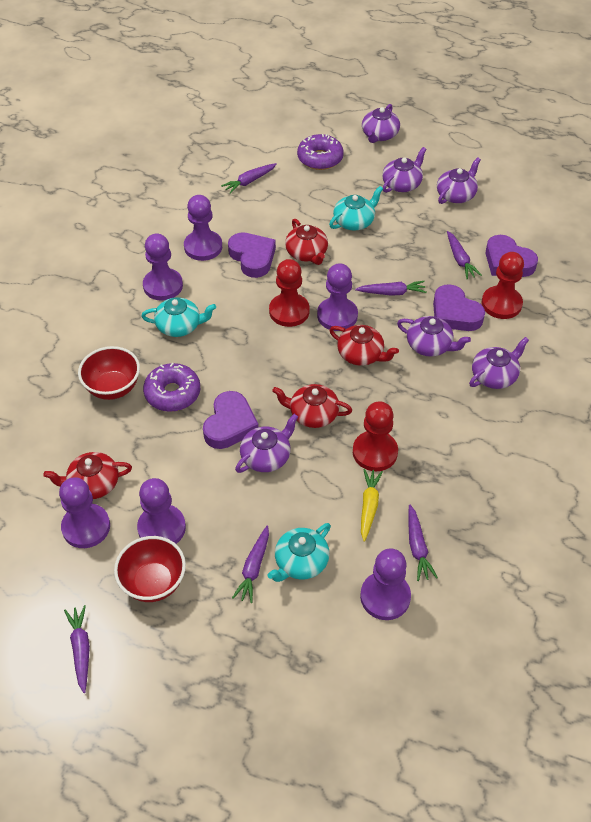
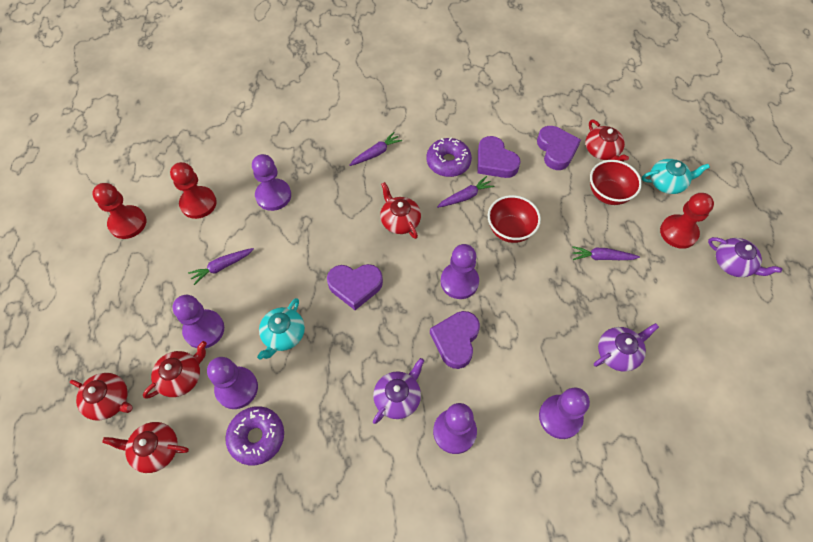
purple carrot: 6 -> 4
purple teapot: 6 -> 3
red teapot: 4 -> 5
turquoise teapot: 3 -> 2
yellow carrot: 1 -> 0

